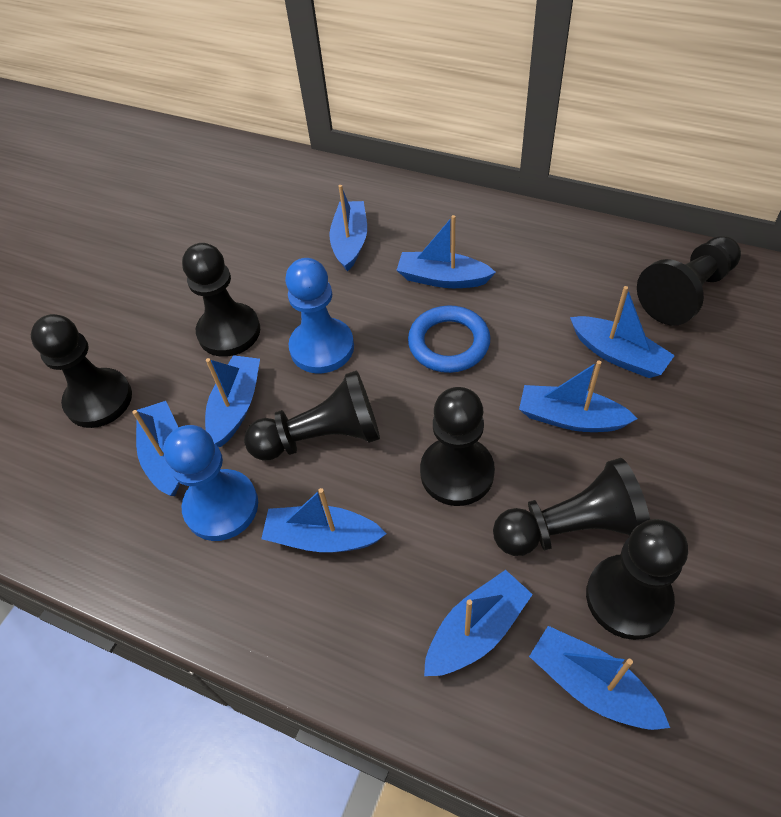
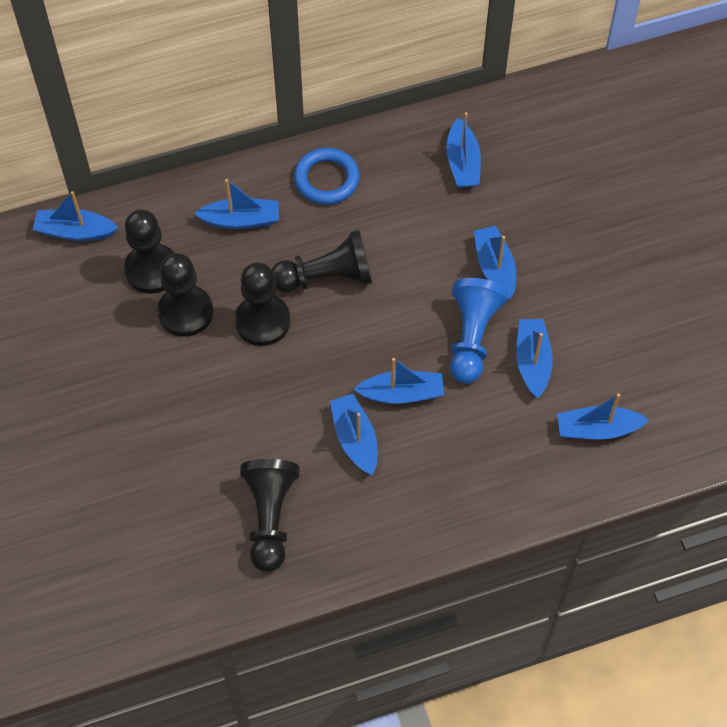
black pawn: 7 -> 5
blue boat: 9 -> 8
blue pawn: 2 -> 1

